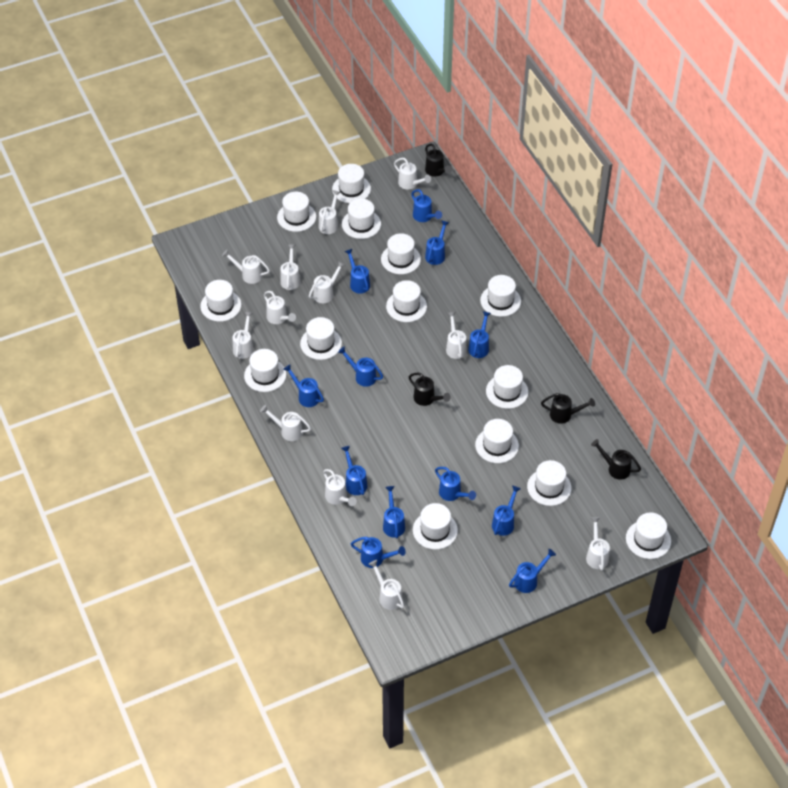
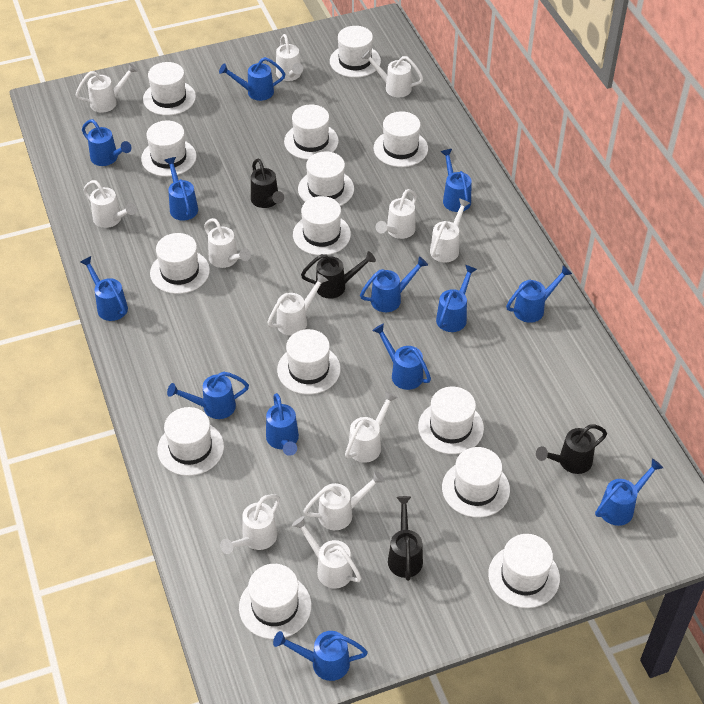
blue watering can: 12 -> 13

